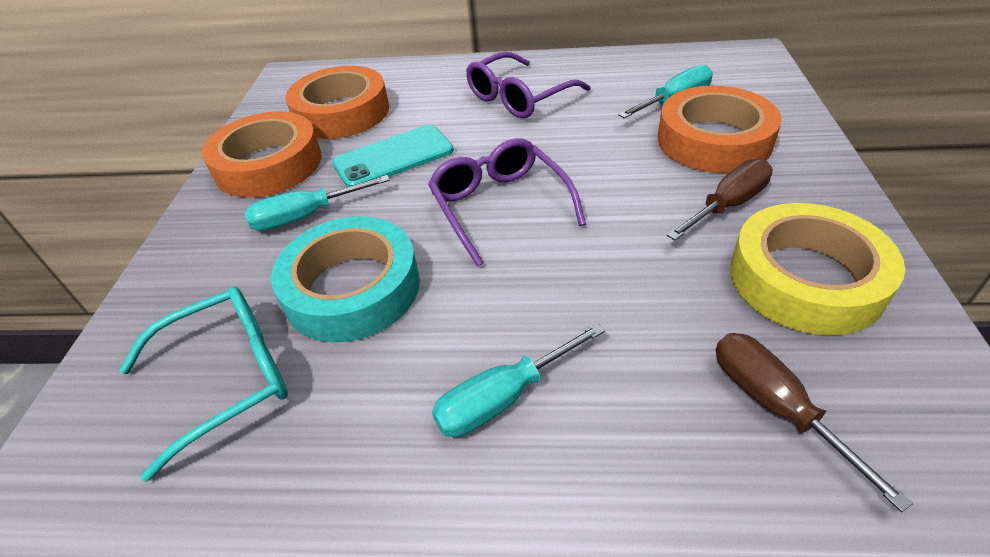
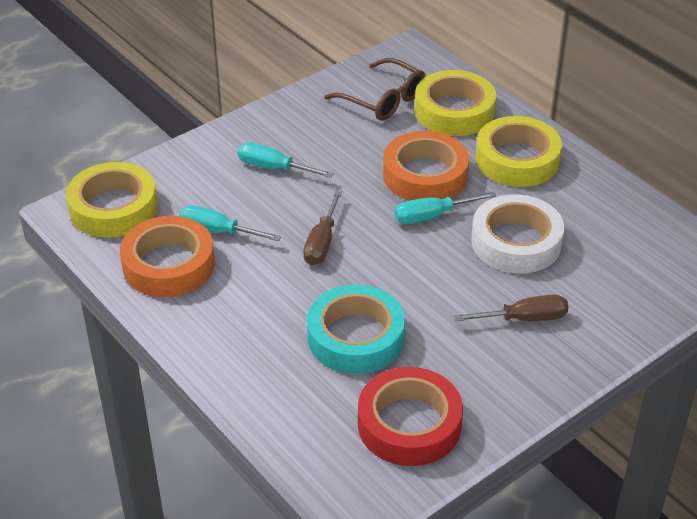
brown glasses: 0 -> 1
orange tape: 3 -> 2
purple glasses: 2 -> 0
red tape: 0 -> 1
turquoise glasses: 1 -> 0
turquoise phone: 1 -> 0
white tape: 0 -> 1
yellow tape: 1 -> 3

